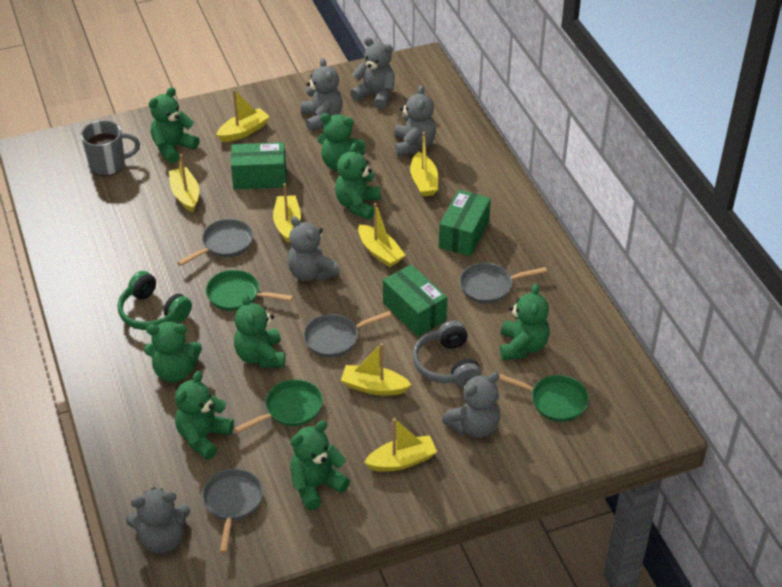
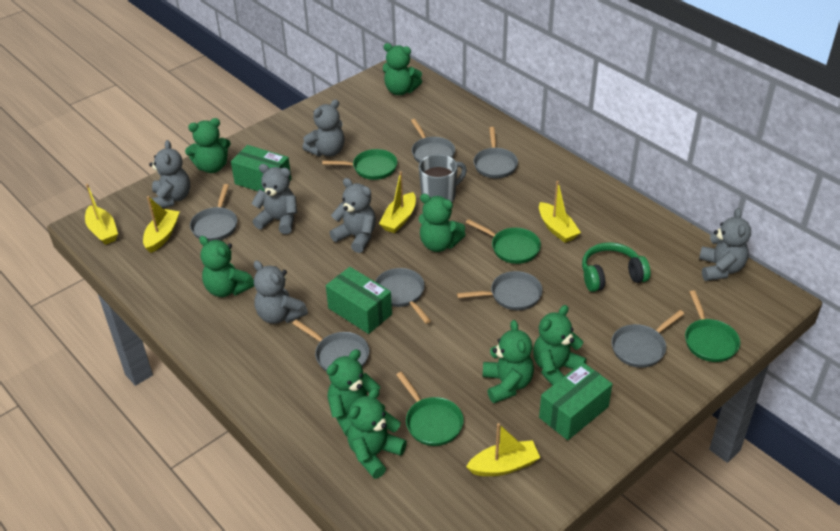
green pan: 3 -> 4
grey headphones: 1 -> 0
grey pan: 4 -> 7
yellow boat: 7 -> 5

